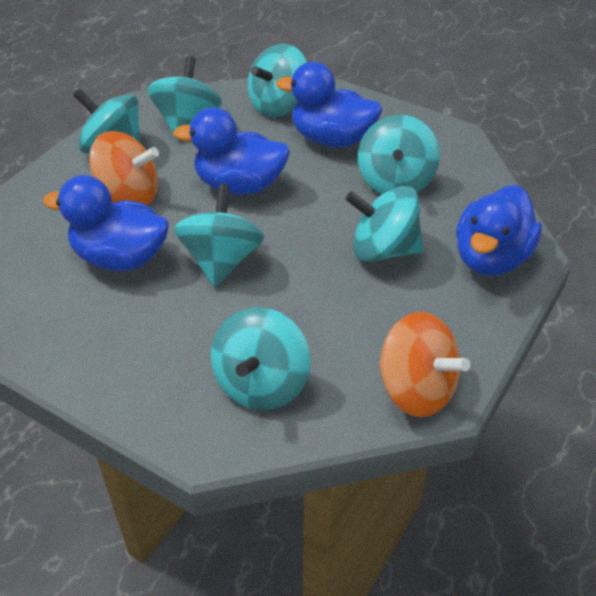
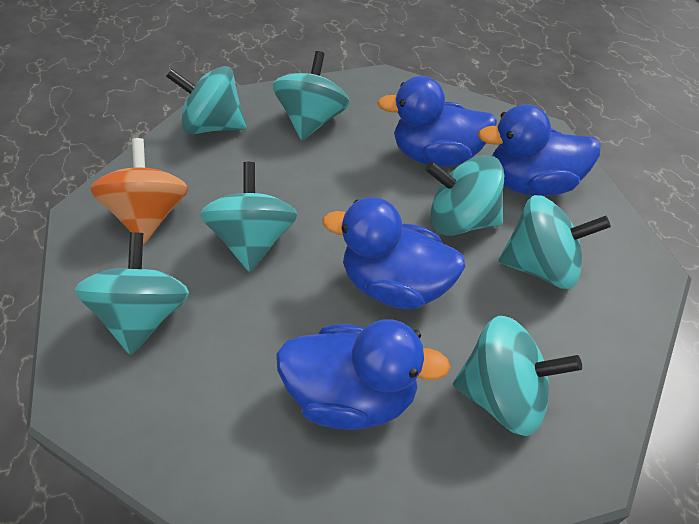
orange spinning top: 2 -> 1

